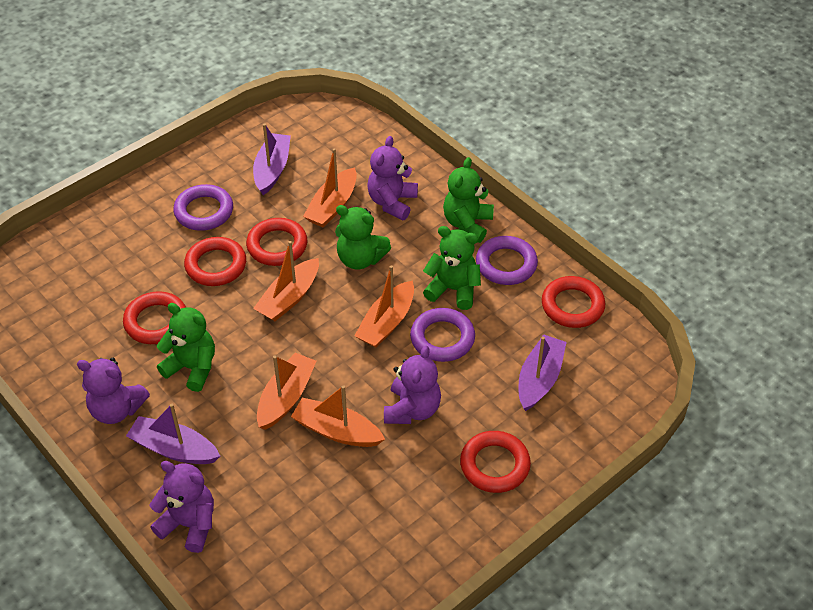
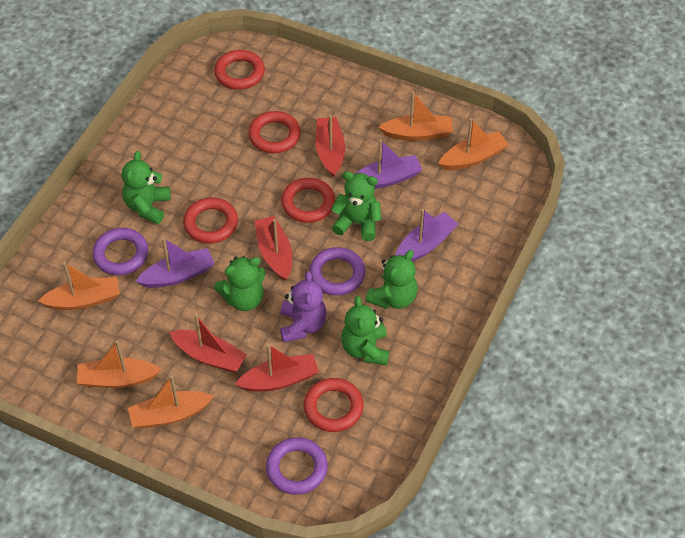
green teddy bear: 4 -> 5
purple teddy bear: 4 -> 1
red boat: 0 -> 4

